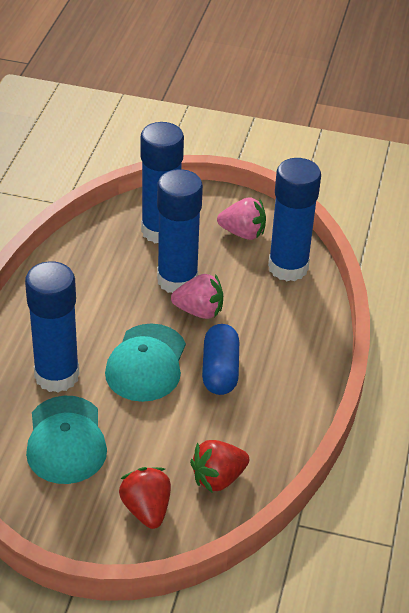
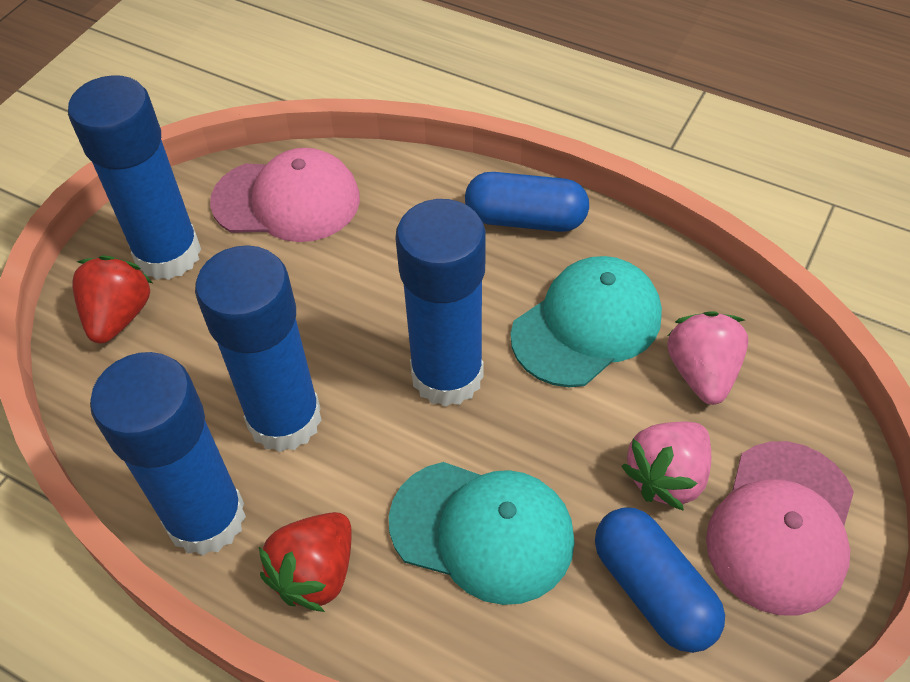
blue capsule: 1 -> 2
pink cap: 0 -> 2

